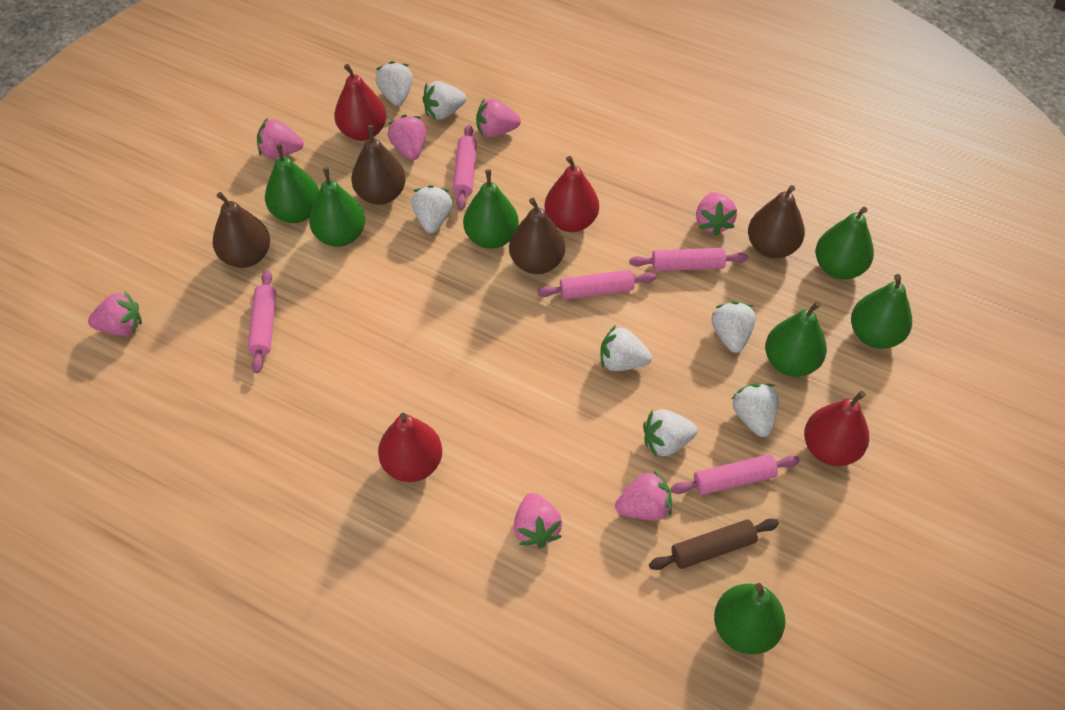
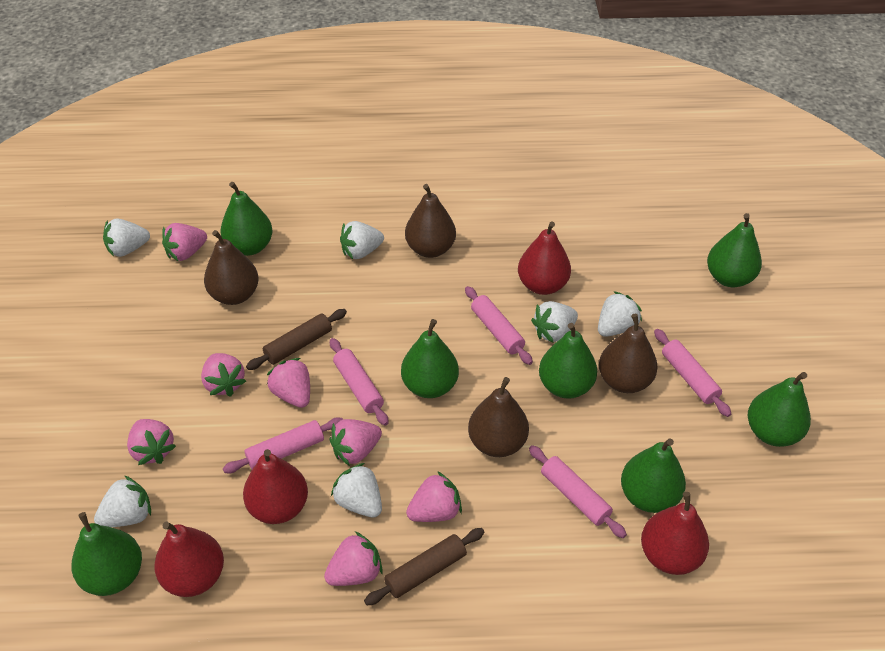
brown rolling pin: 1 -> 2
white strawberry: 7 -> 6

